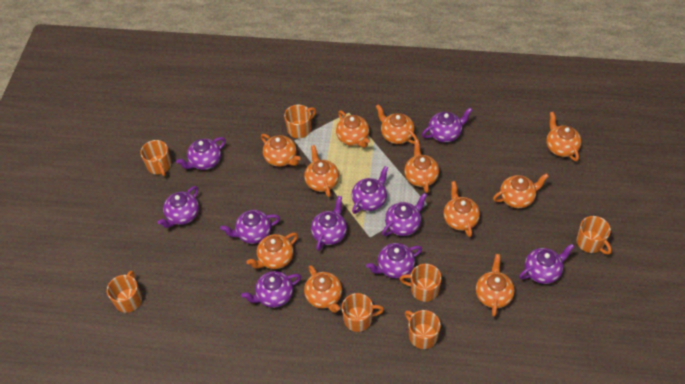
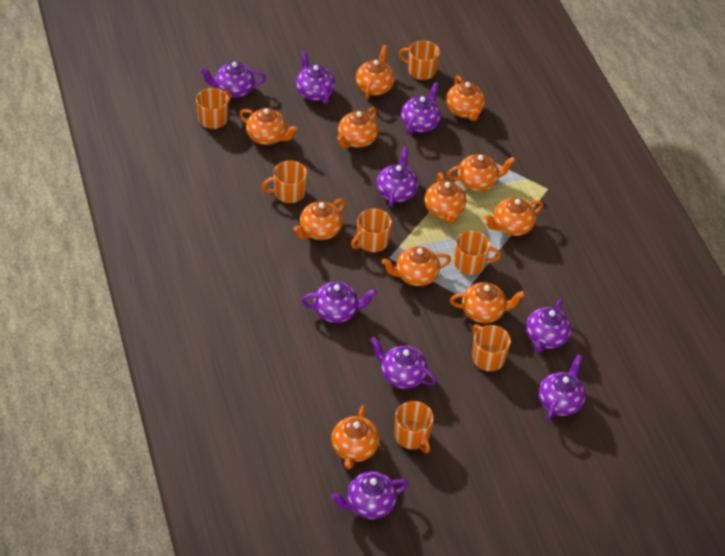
purple teapot: 10 -> 9

